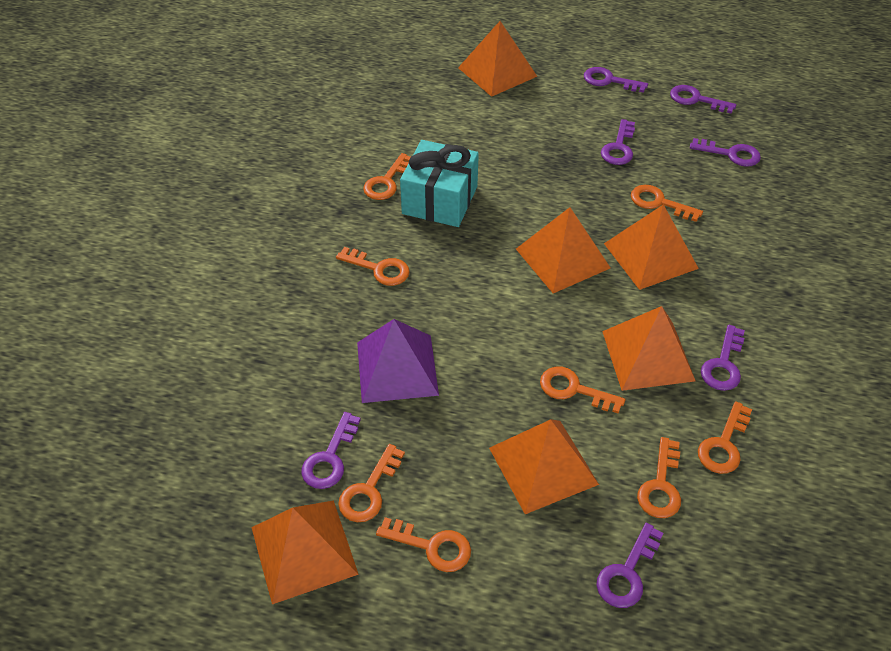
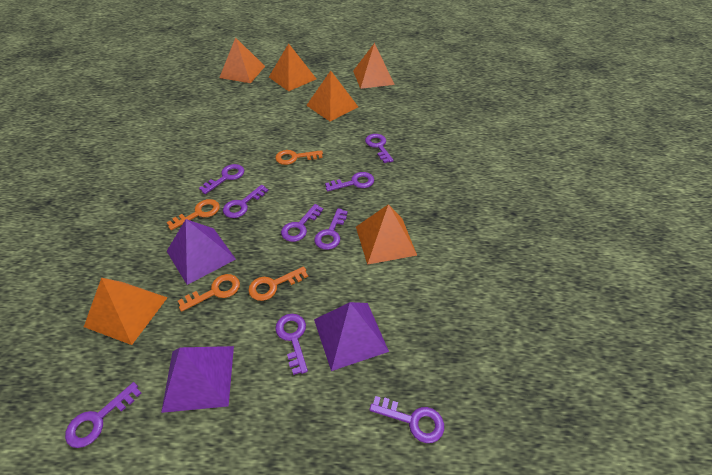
orange key: 8 -> 4
purple key: 7 -> 9
purple pyramid: 1 -> 3
turquoise gift: 1 -> 0

